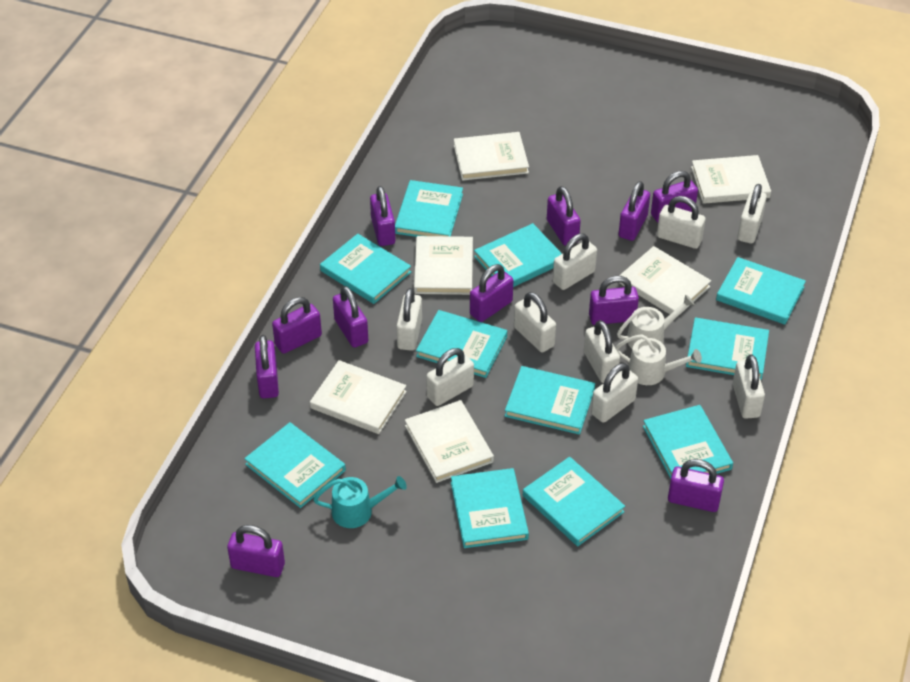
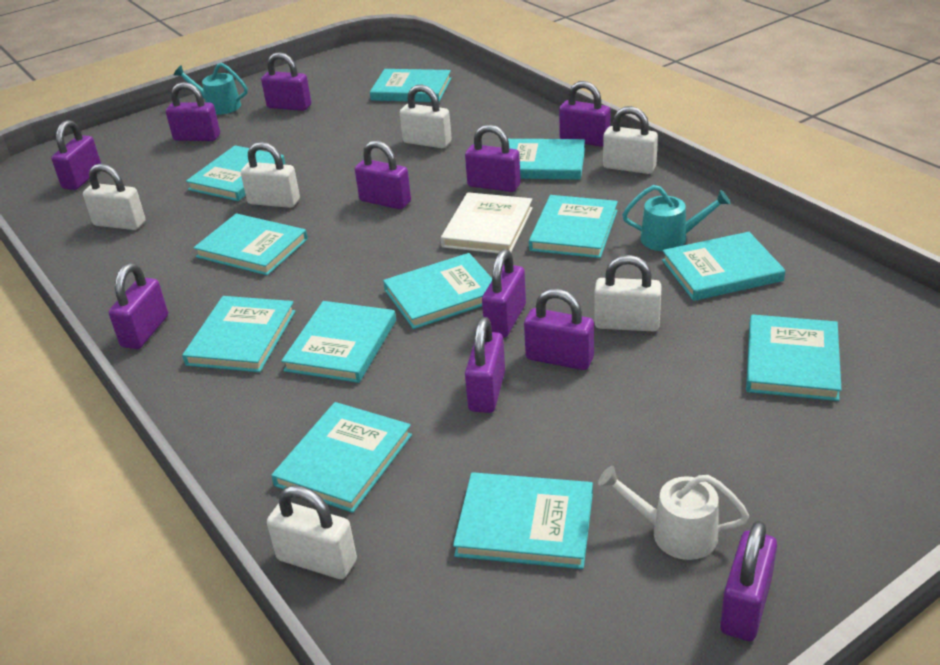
turquoise book: 11 -> 12
turquoise watering can: 1 -> 2
white book: 6 -> 1
white padlock: 9 -> 6
white watering can: 2 -> 1

